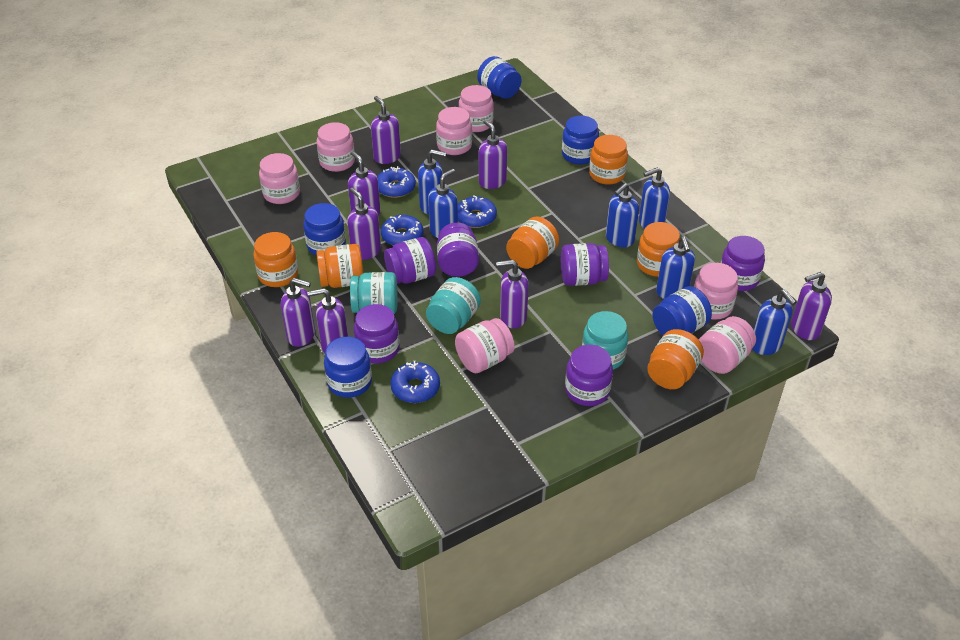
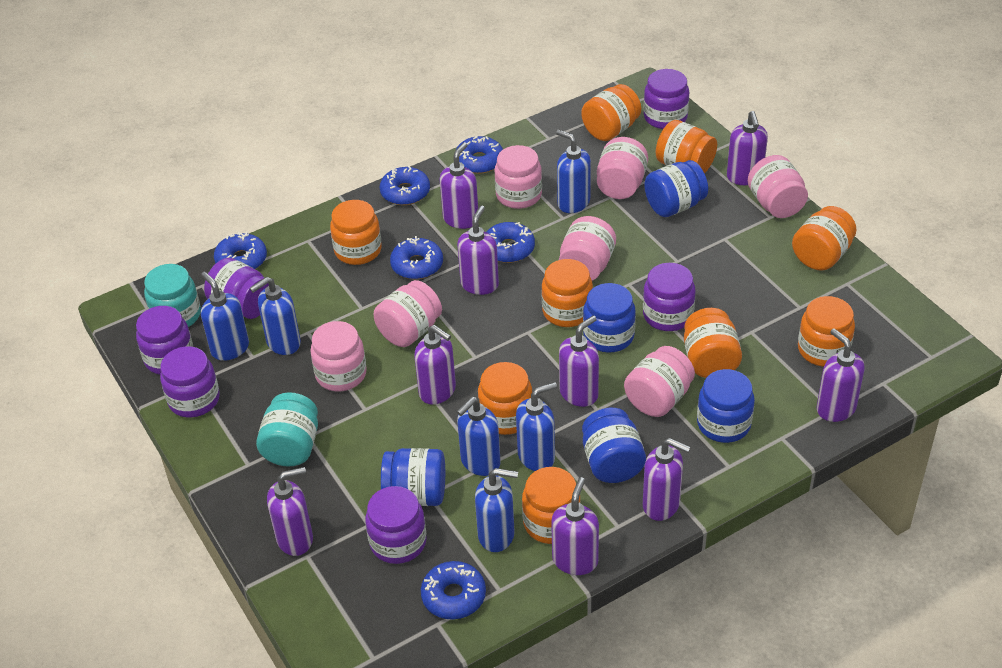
blue donut: 4 -> 6
orange jar: 6 -> 9
purple soap dispenser: 8 -> 9
turquoise jar: 3 -> 2

